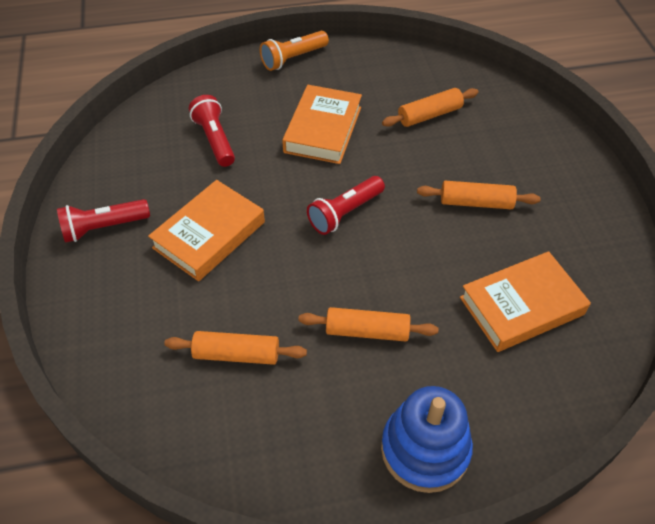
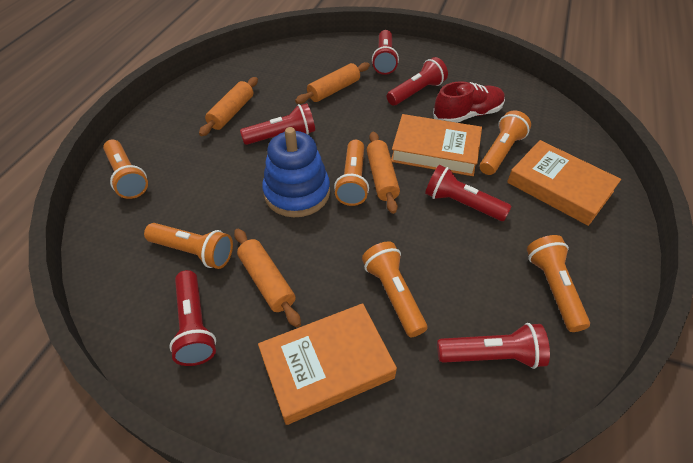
orange flashlight: 1 -> 6
red flashlight: 3 -> 6
red shoe: 0 -> 1

